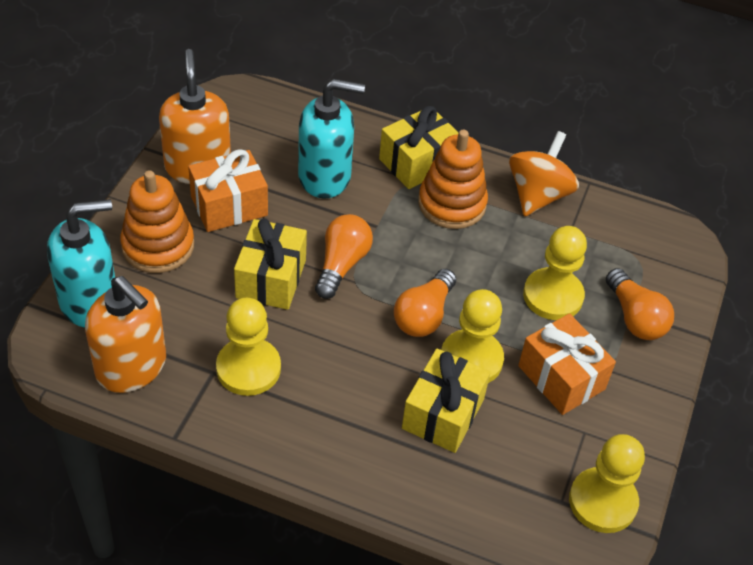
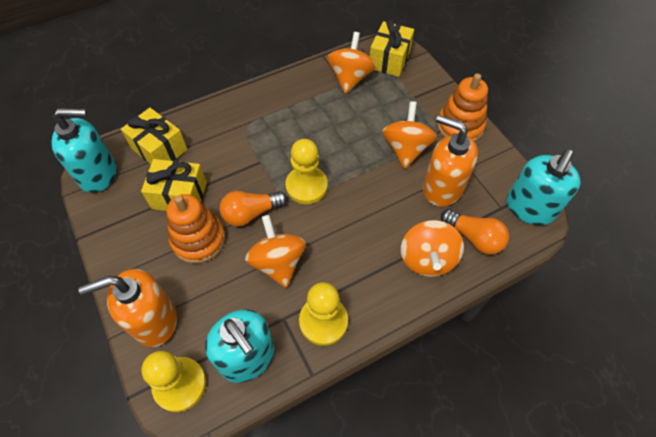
orange gift: 2 -> 0
orange light bulb: 3 -> 2
orange spinning top: 1 -> 4
turquoise soap dispenser: 2 -> 3
yellow pawn: 4 -> 3

